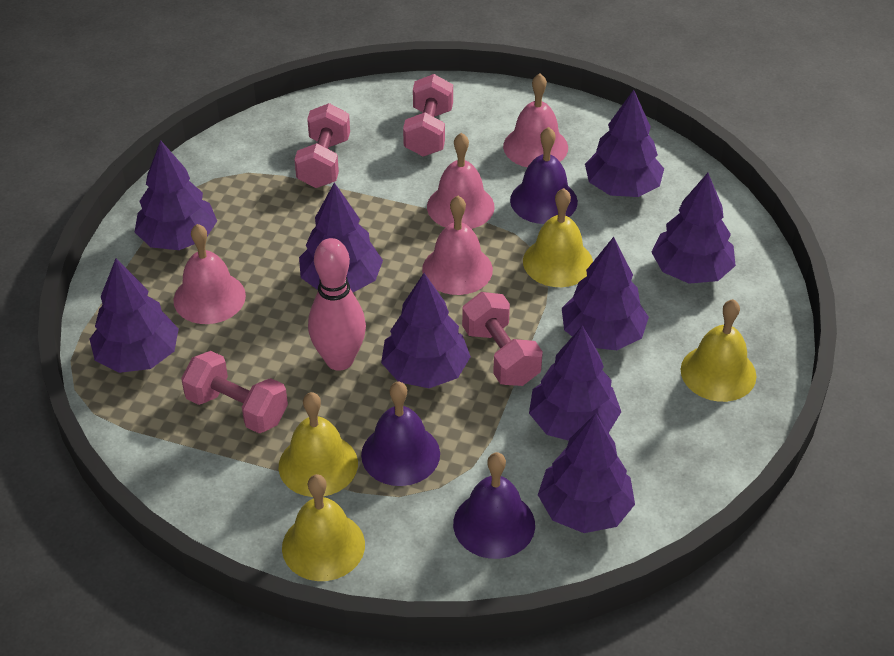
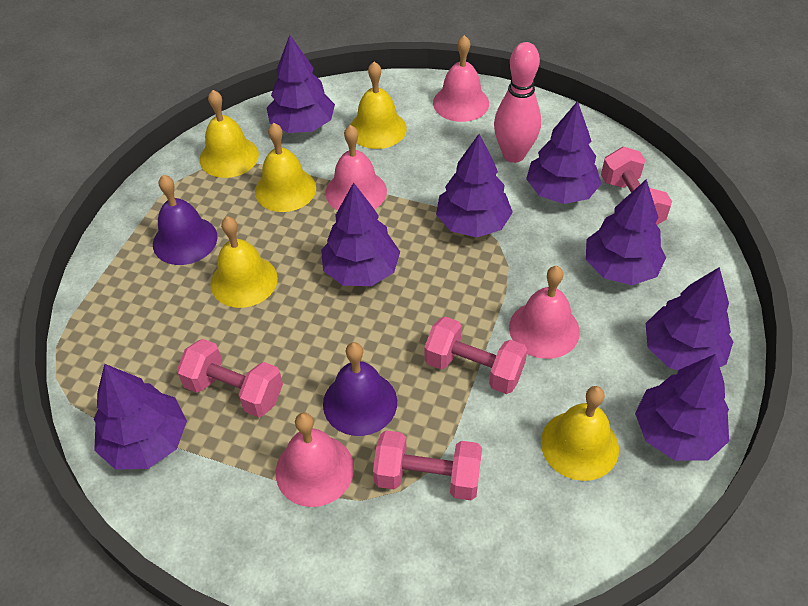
purple bell: 3 -> 2
purple tree: 9 -> 8
yellow bell: 4 -> 5

